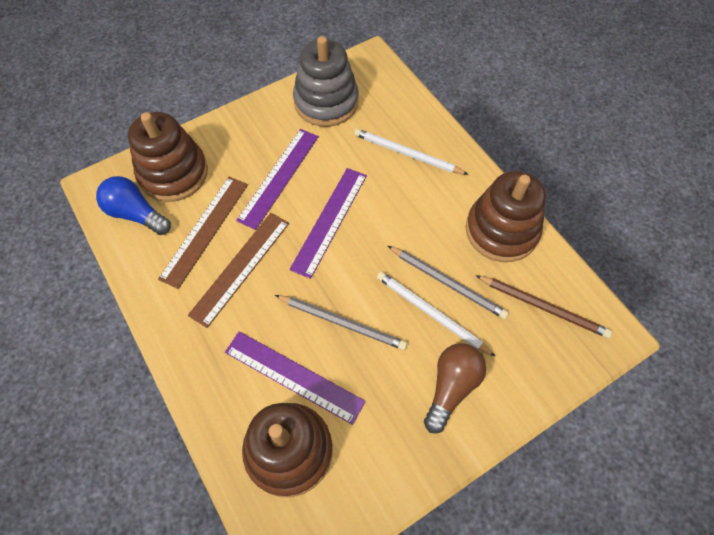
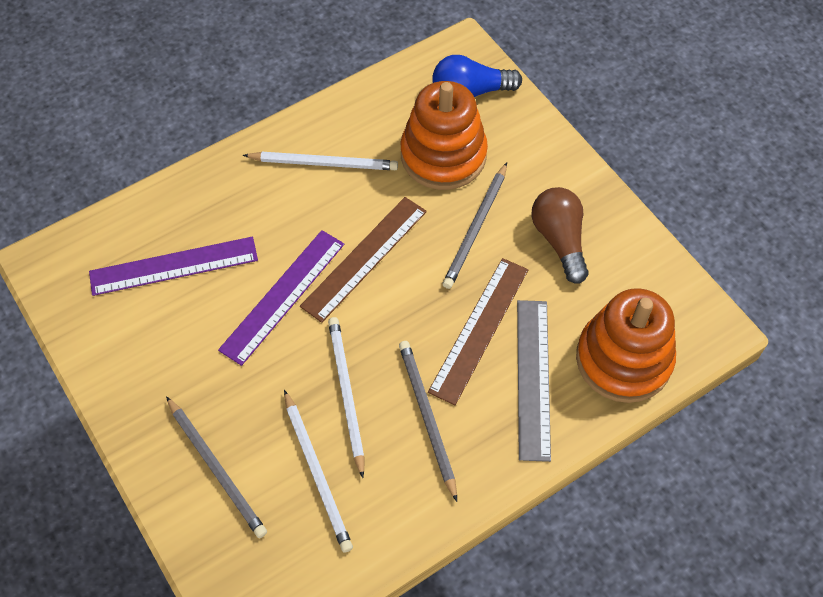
brown pencil: 1 -> 0
brown stacking toy: 3 -> 0
grey pencil: 2 -> 3
grey ruler: 0 -> 1
grey stacking toy: 1 -> 0
orange stacking toy: 0 -> 2
purple ruler: 3 -> 2
white pencil: 2 -> 3

